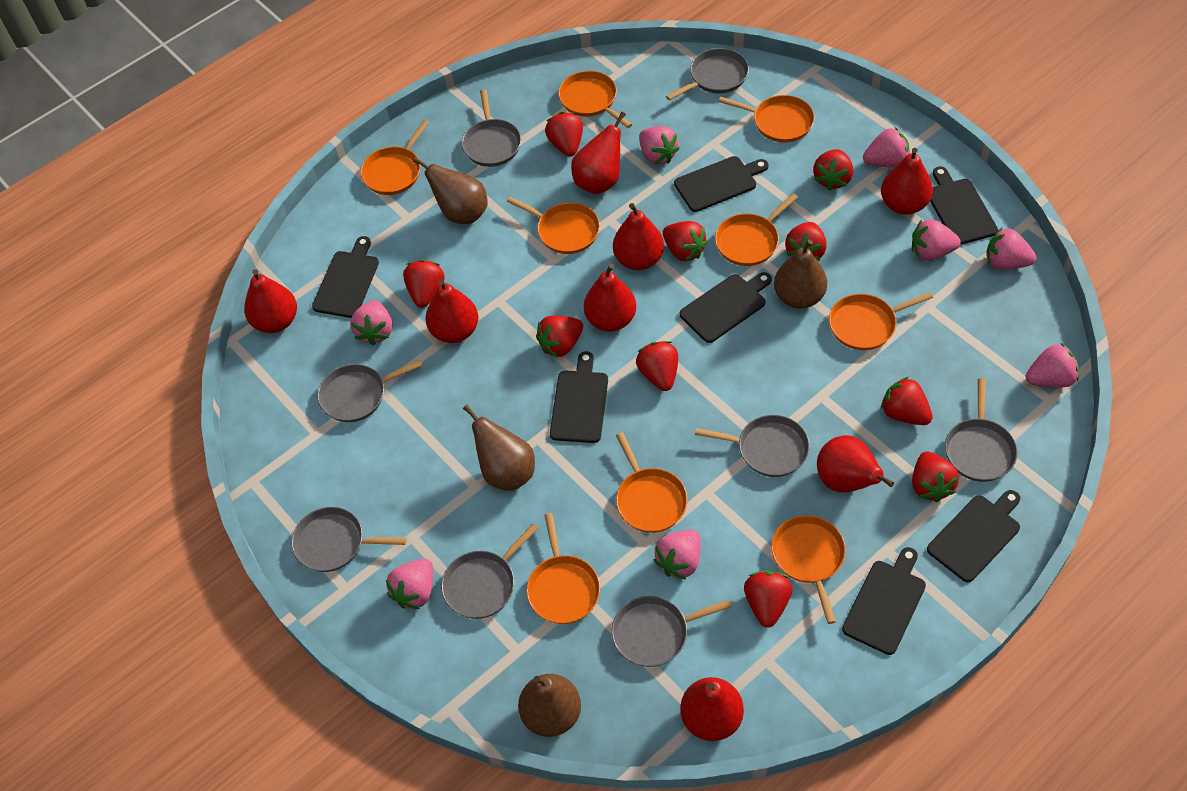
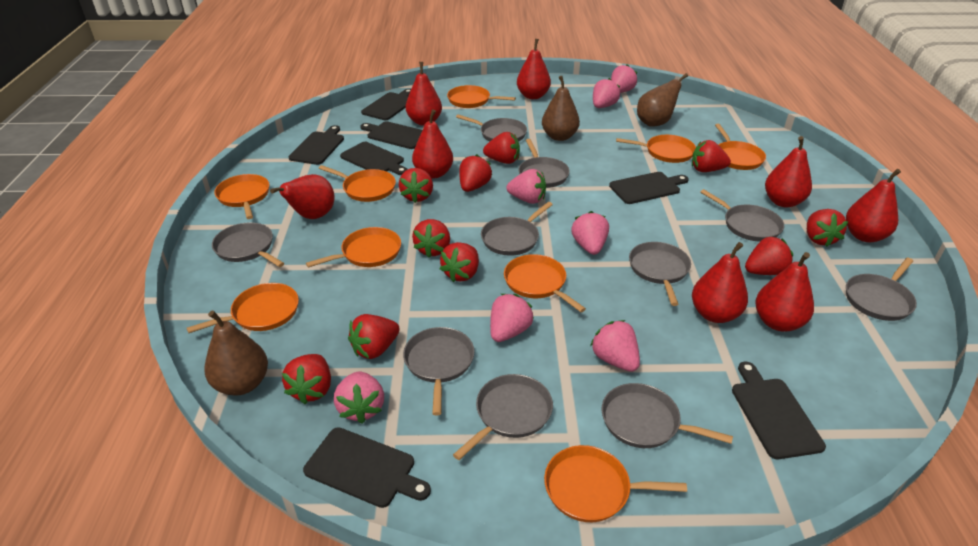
brown pear: 4 -> 3
grey pan: 8 -> 10
pink strawberry: 8 -> 7

